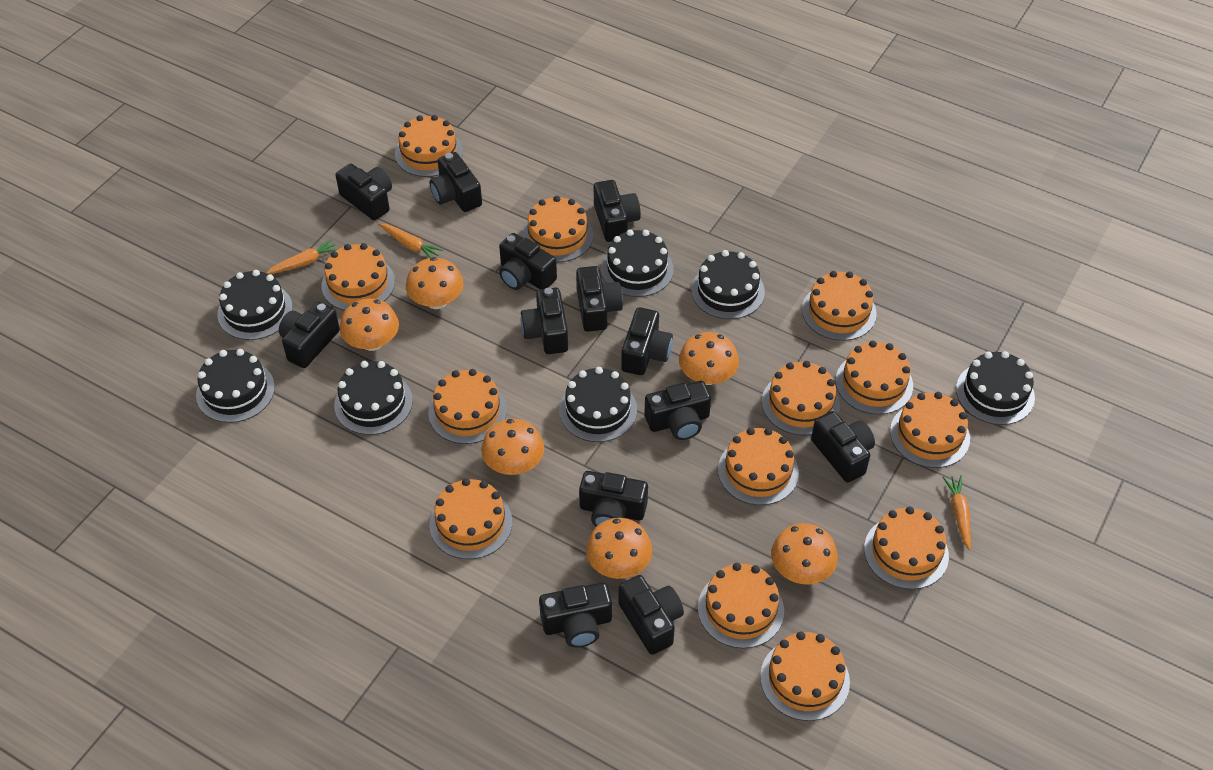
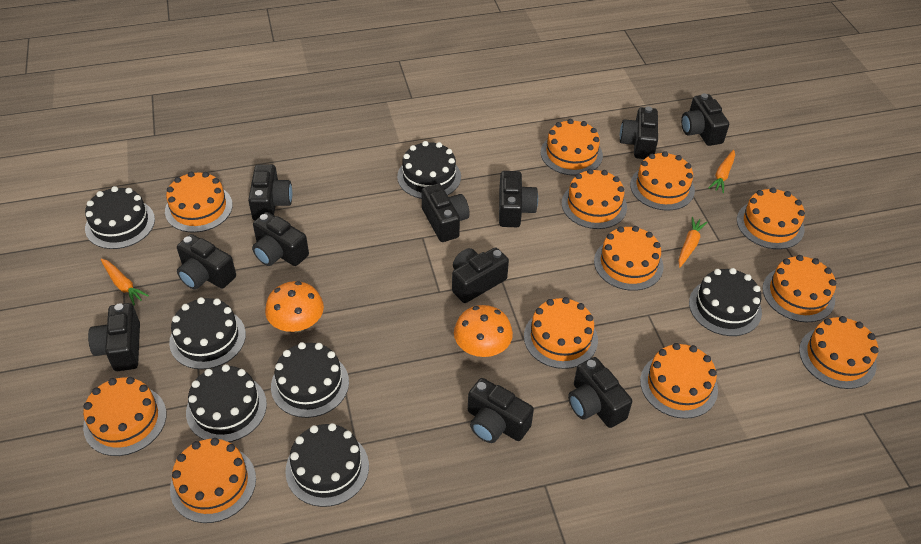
black camera: 13 -> 11
orange cake: 13 -> 12
orange mushroom: 6 -> 2

